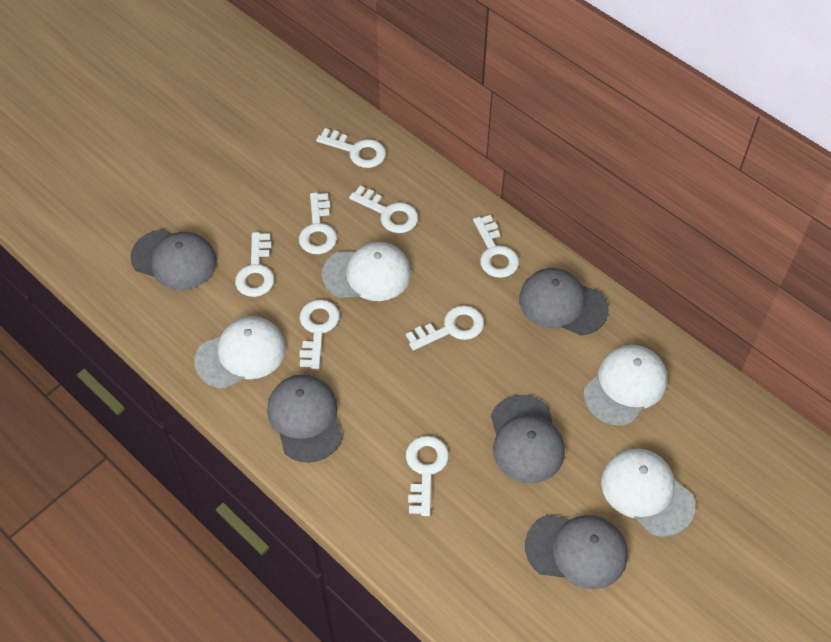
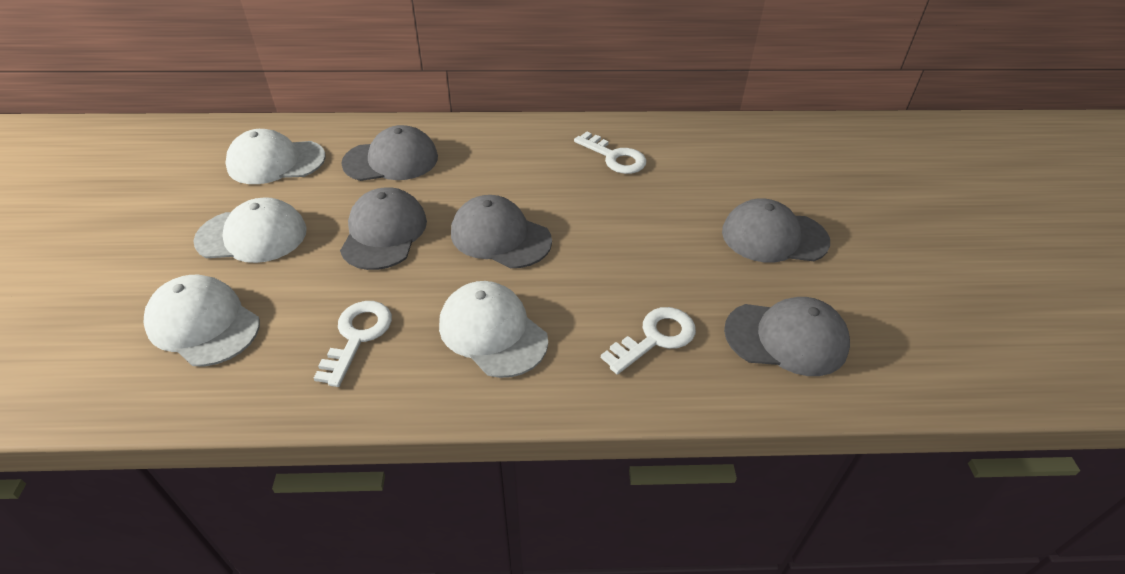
white key: 8 -> 3

